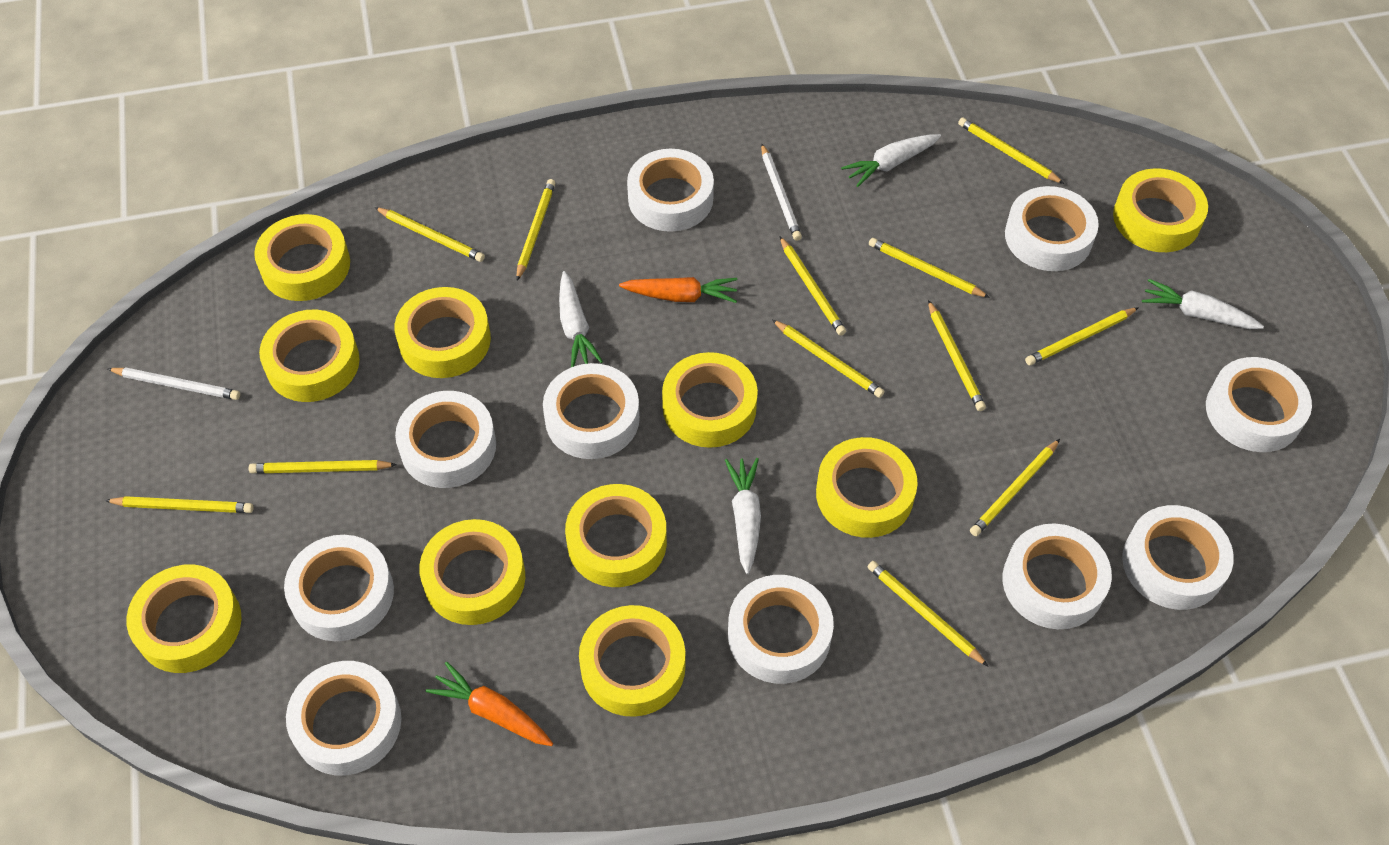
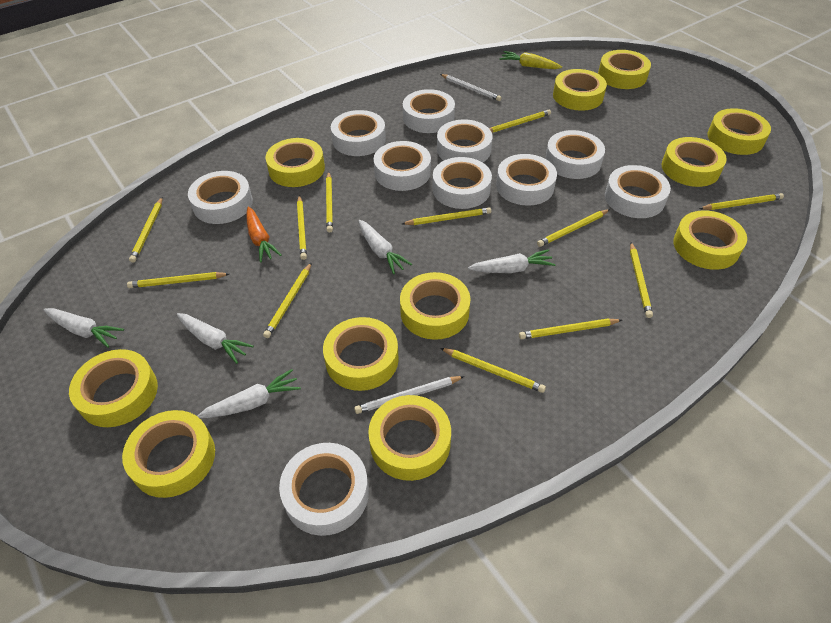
orange carrot: 2 -> 1
white carrot: 4 -> 5
yellow carrot: 0 -> 1
yellow tape: 10 -> 11

